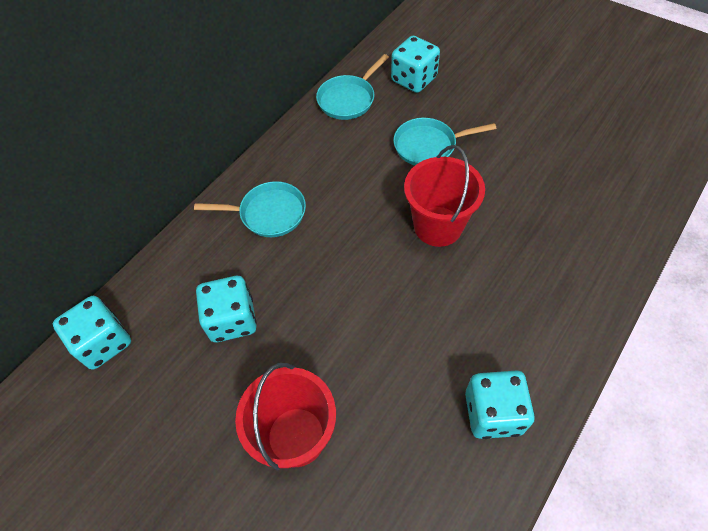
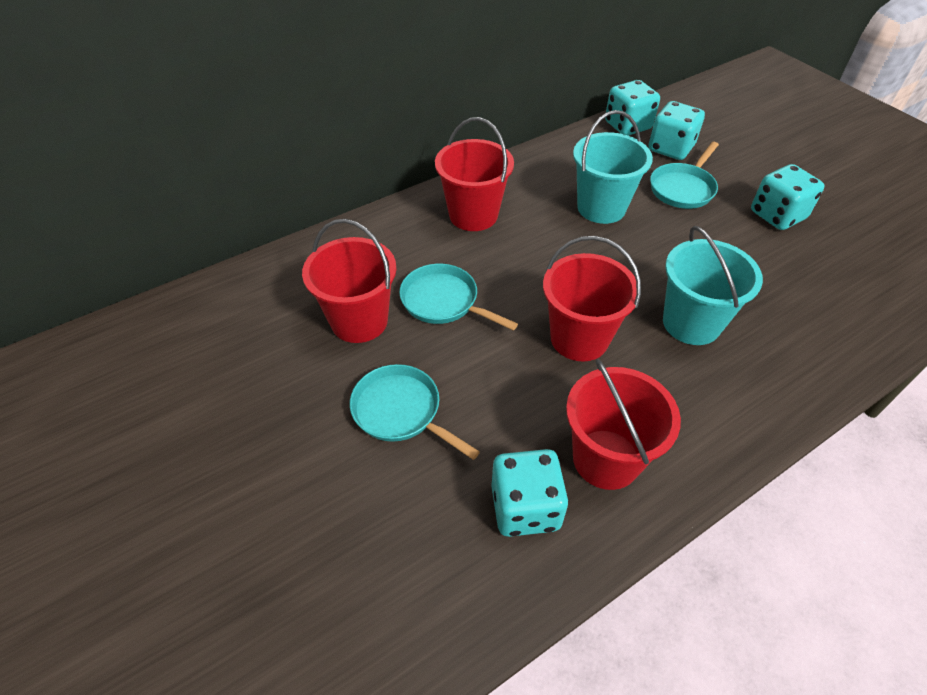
red bucket: 2 -> 4
turquoise bucket: 0 -> 2

